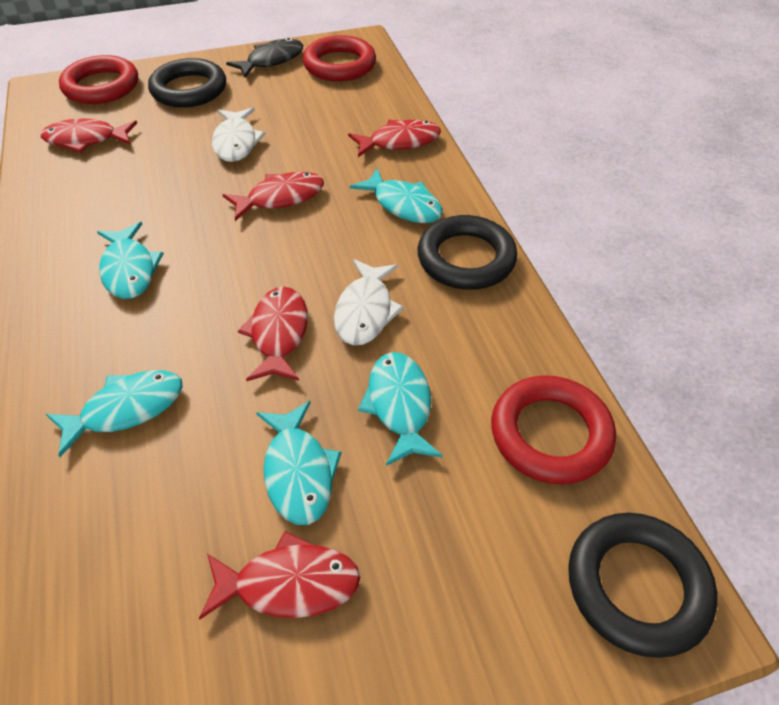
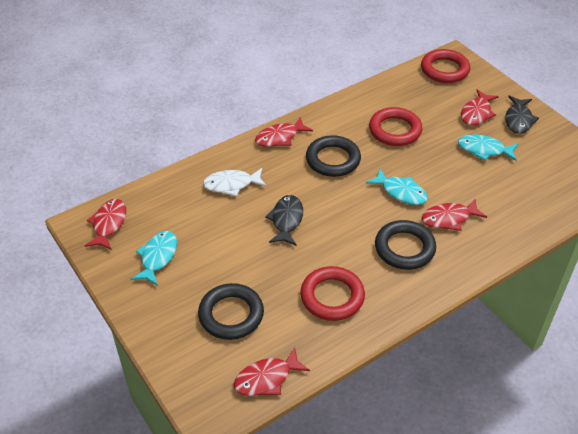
black fish: 1 -> 2
turquoise fish: 5 -> 3
white fish: 2 -> 1

